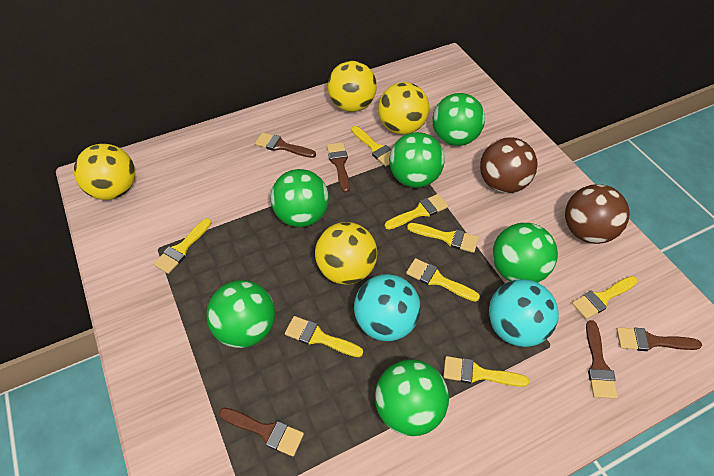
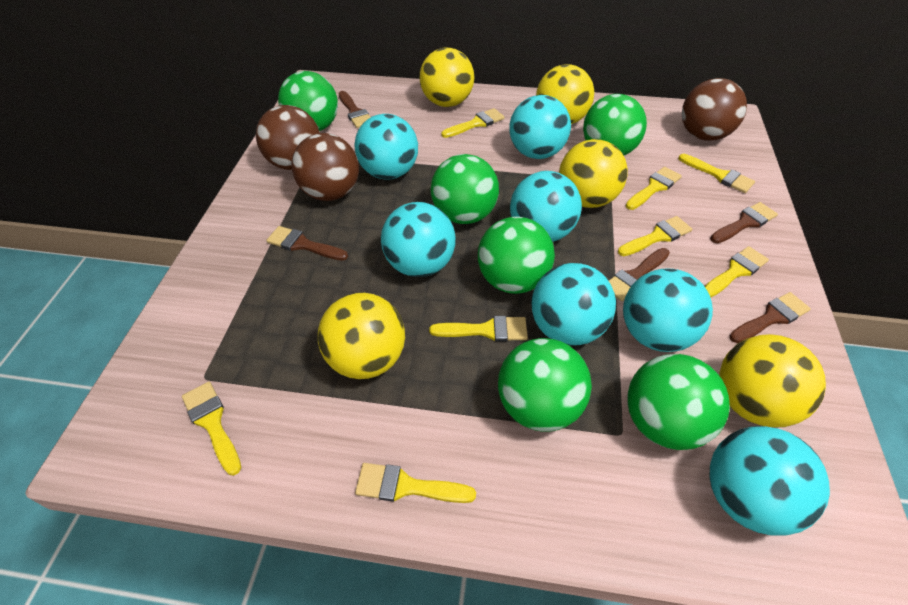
brown ball: 2 -> 3
turquoise ball: 2 -> 7
yellow ball: 4 -> 5

